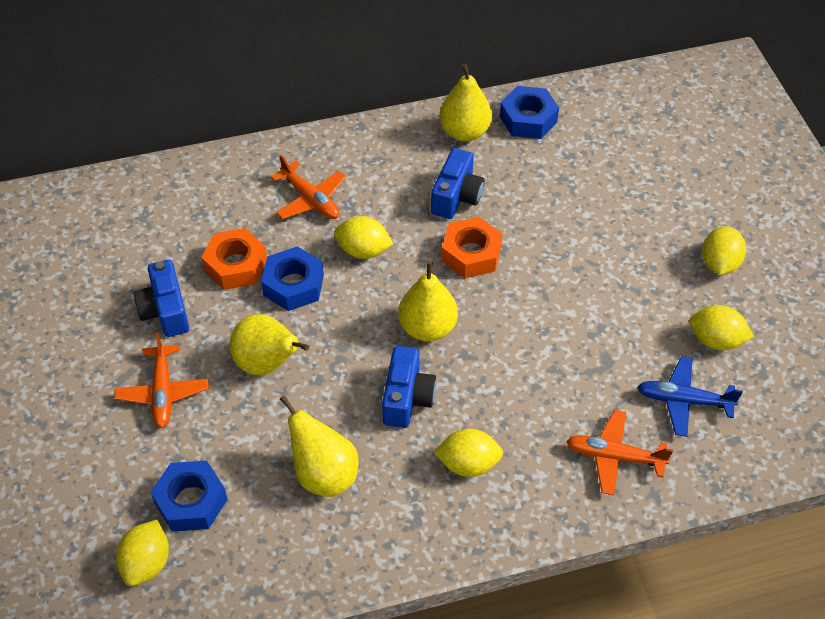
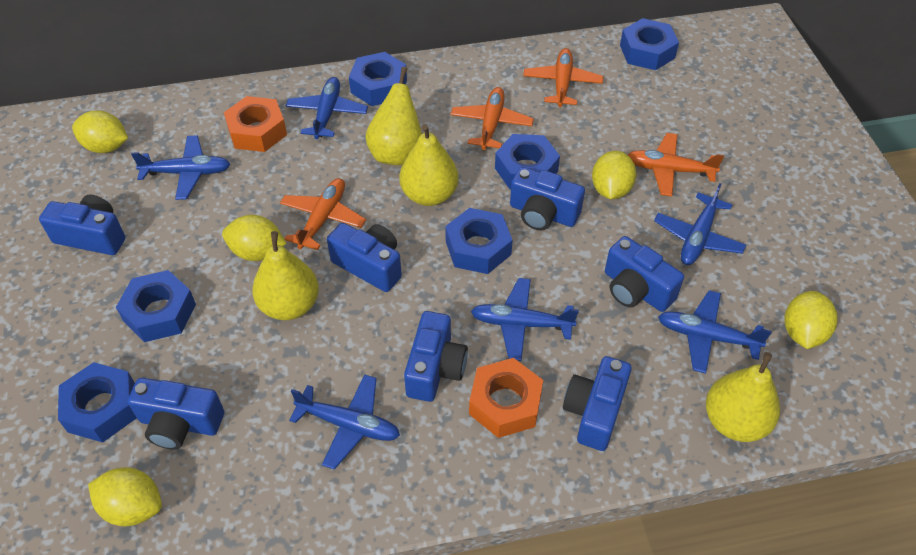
blue camera: 3 -> 7
blue nut: 3 -> 6
blue plane: 1 -> 6
orange plane: 3 -> 4

